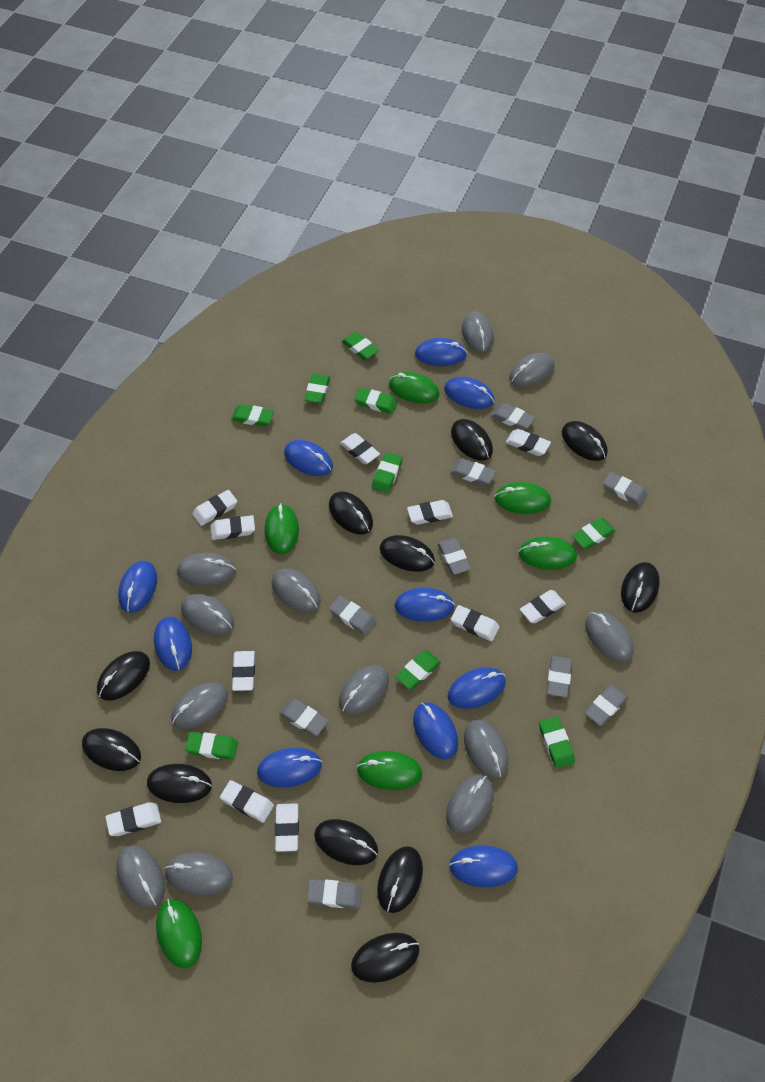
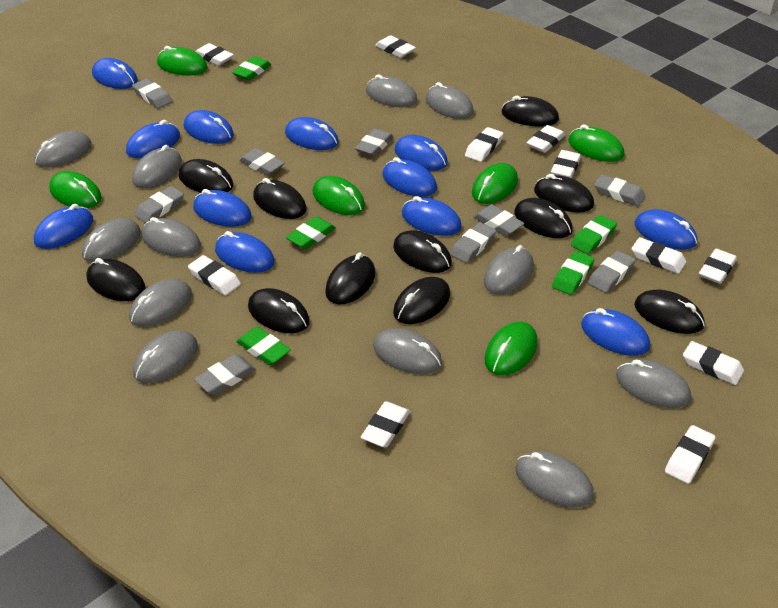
blue mouse: 10 -> 12
green eraser: 9 -> 5

